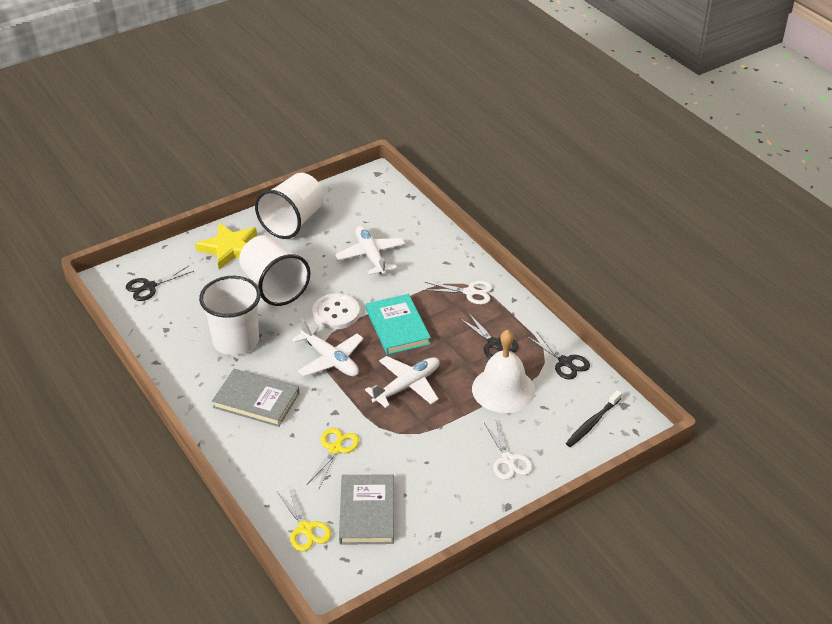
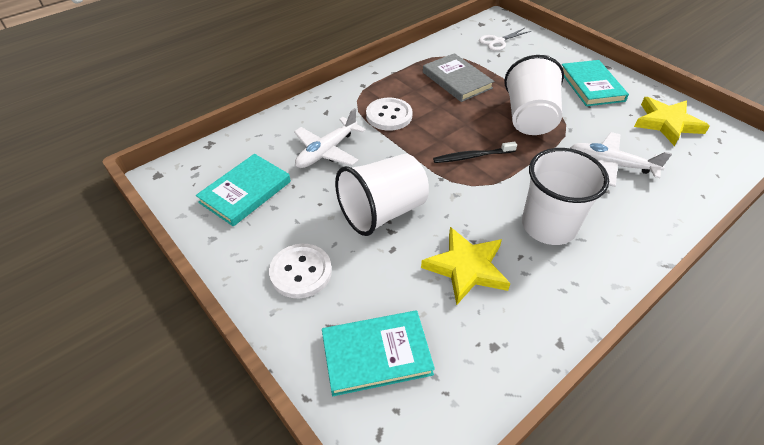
black scissors: 3 -> 0
grey book: 2 -> 1
turquoise book: 1 -> 3
white bell: 1 -> 0
white button: 1 -> 2
white plane: 3 -> 2
white scissors: 2 -> 1
yellow scissors: 2 -> 0
yellow star: 1 -> 2

